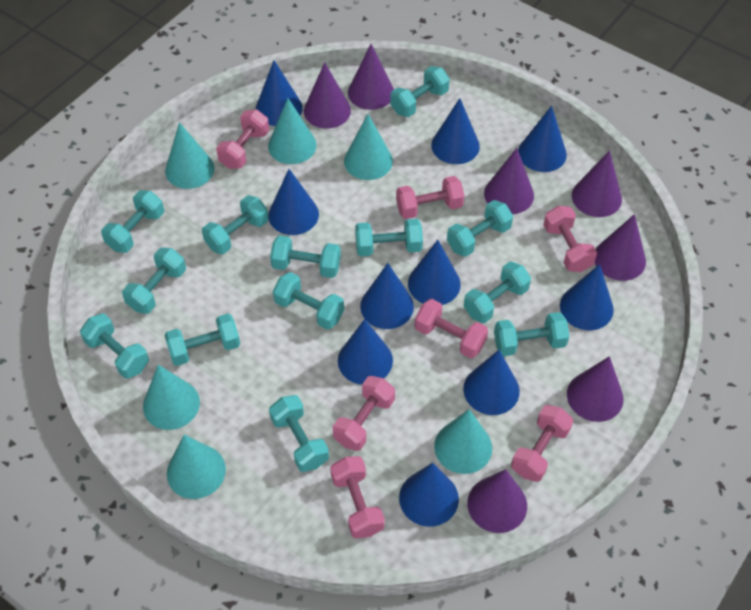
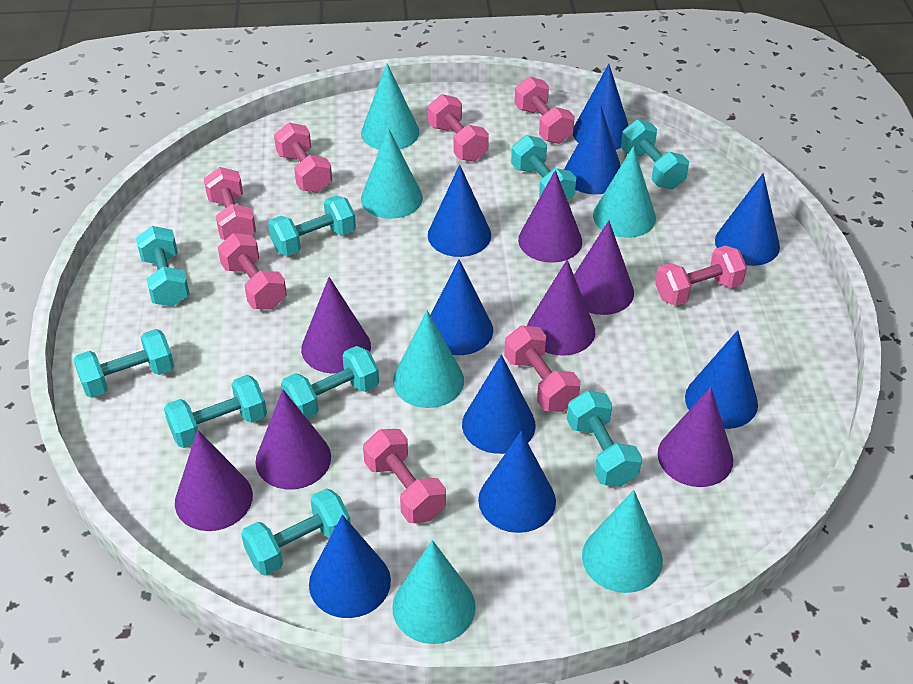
blue cone: 10 -> 9
pink dumbbell: 7 -> 8
turquoise dumbbell: 13 -> 9

